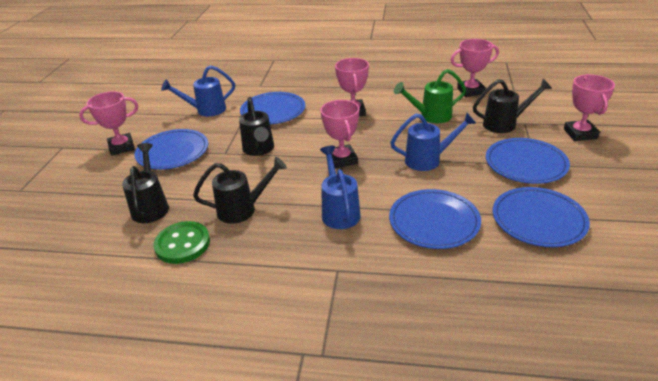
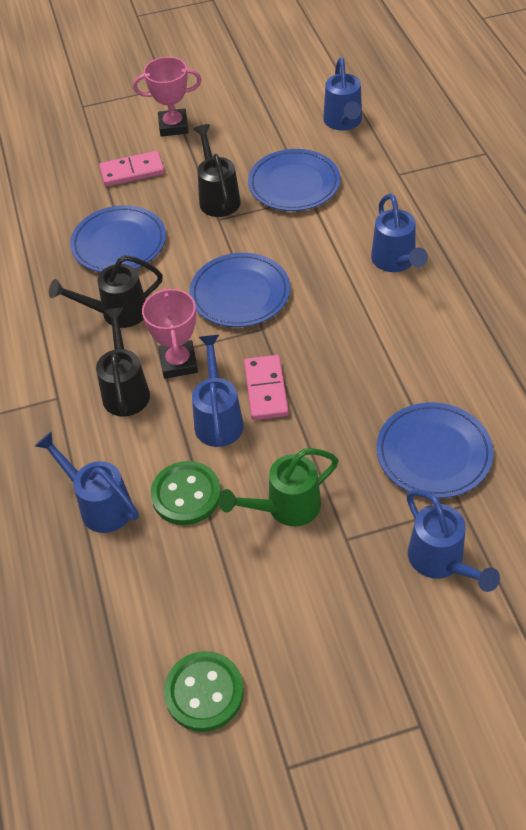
black watering can: 4 -> 3
blue plate: 5 -> 4
blue watering can: 3 -> 5
green button: 1 -> 2
pink domino: 0 -> 2
pink trophy: 5 -> 2

